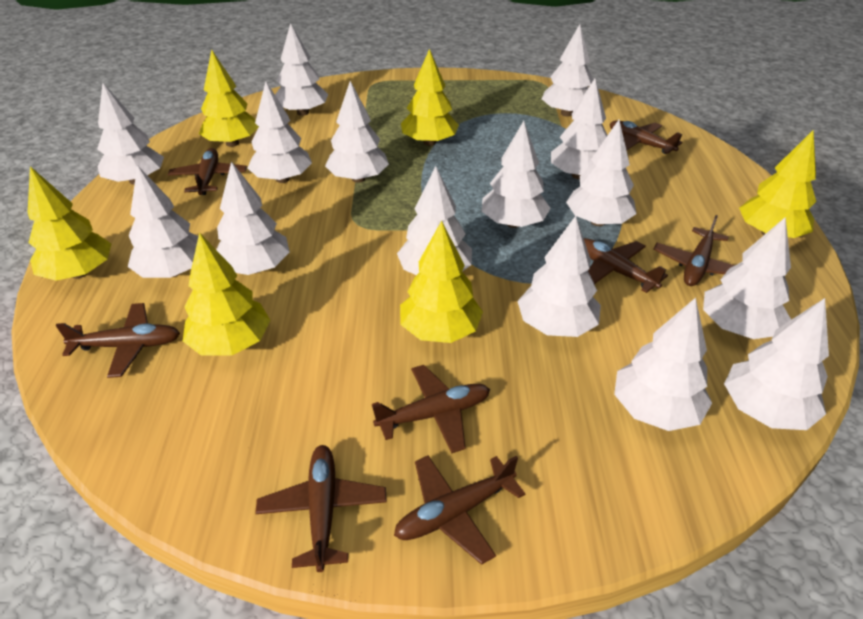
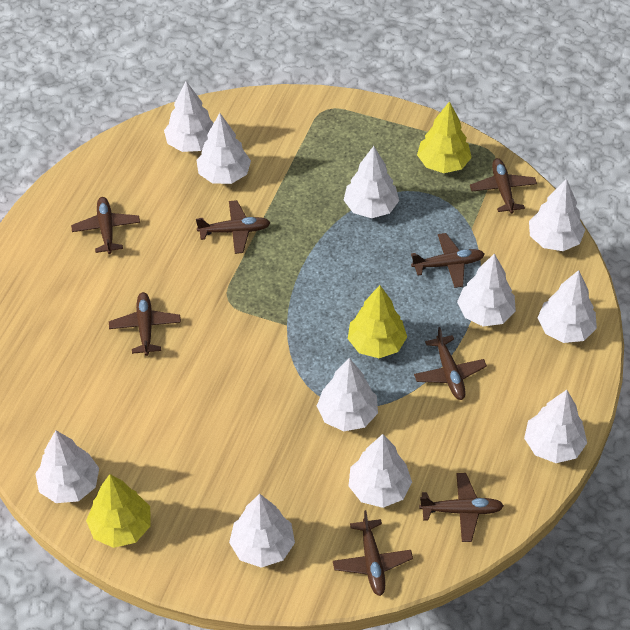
white tree: 15 -> 11
yellow tree: 6 -> 3

